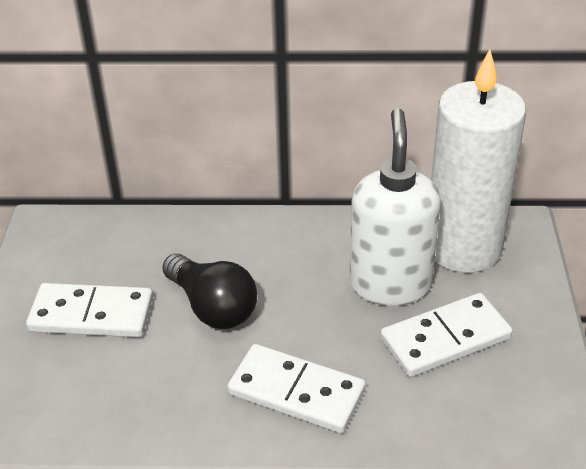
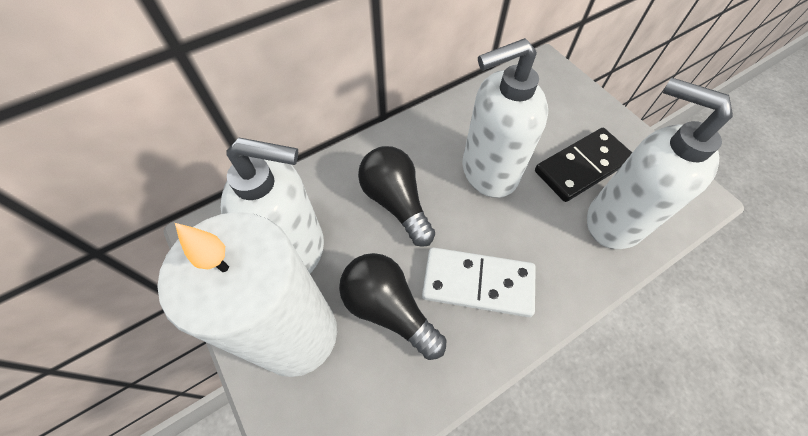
black domino: 0 -> 1
black light bulb: 1 -> 2
white domino: 3 -> 1
white soap dispenser: 1 -> 3

